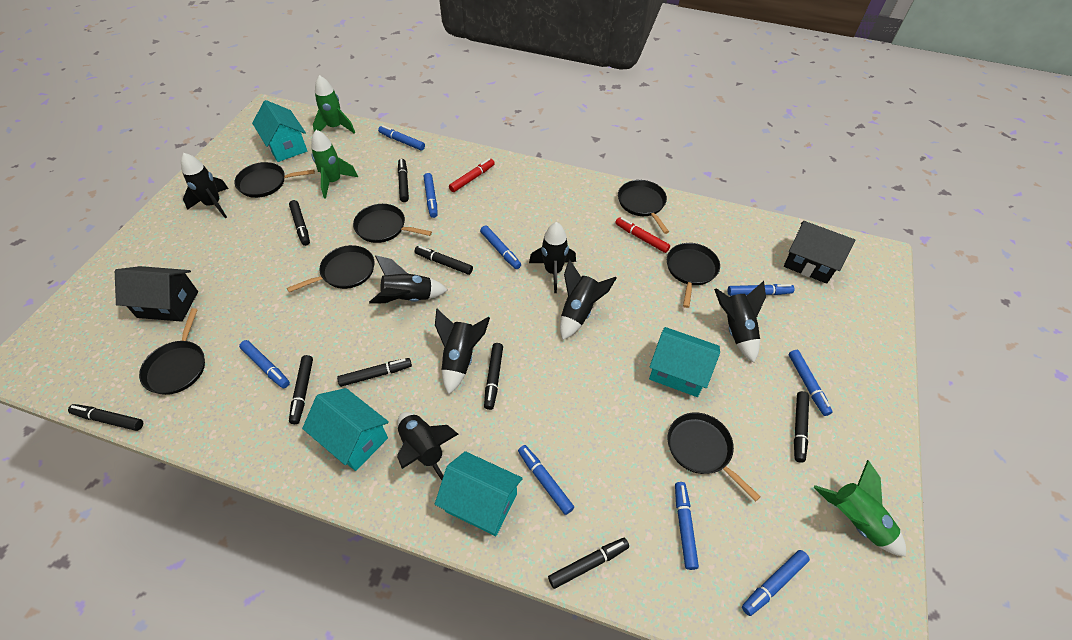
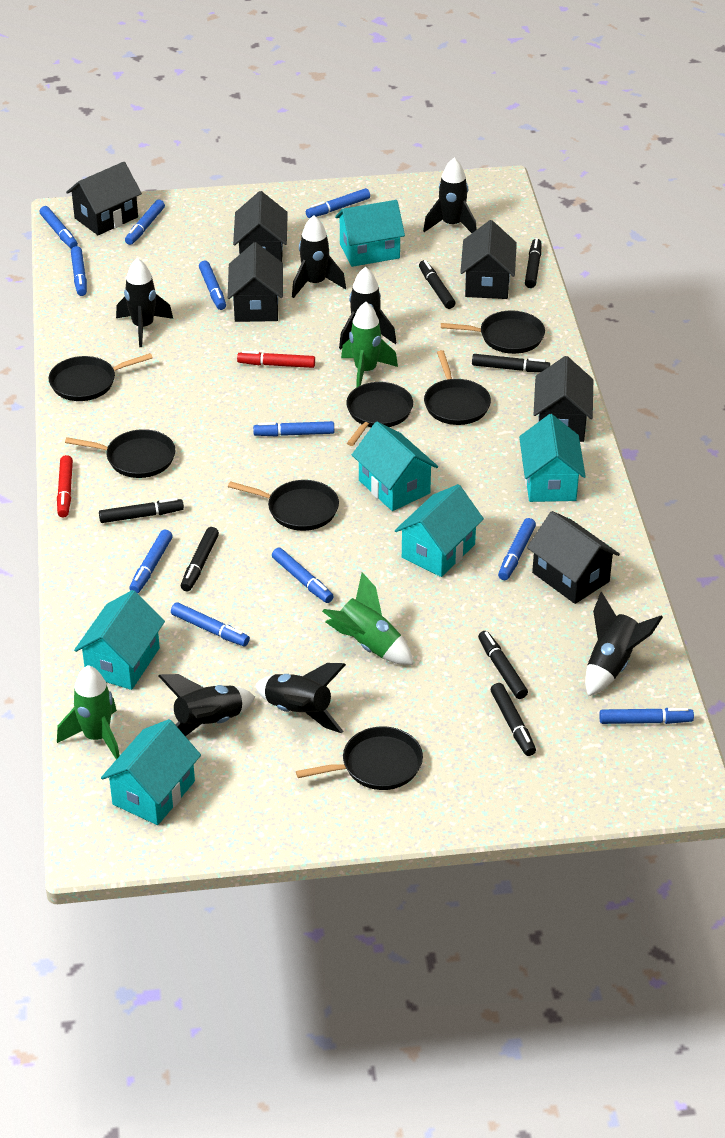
black house: 2 -> 6
black marker: 9 -> 7
blue marker: 9 -> 11
turquoise house: 4 -> 6

